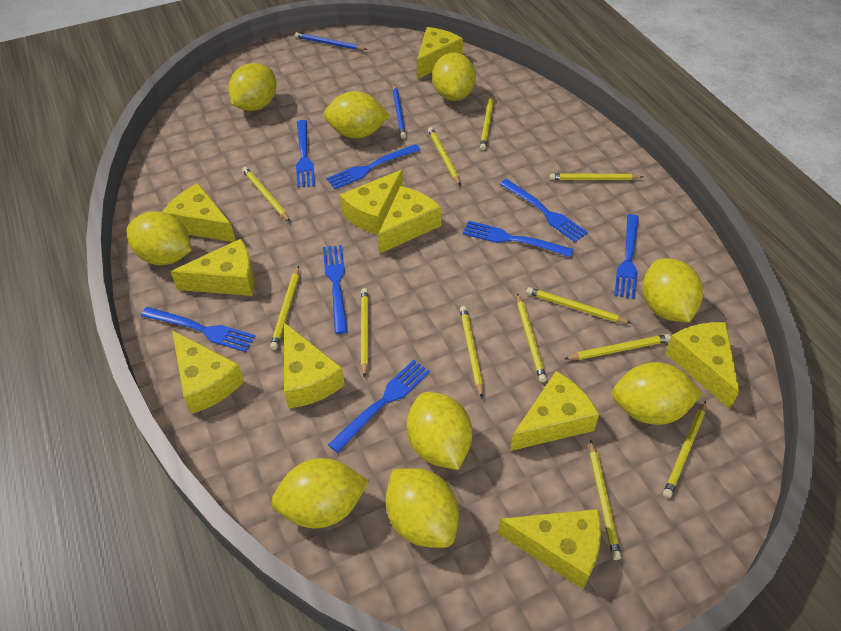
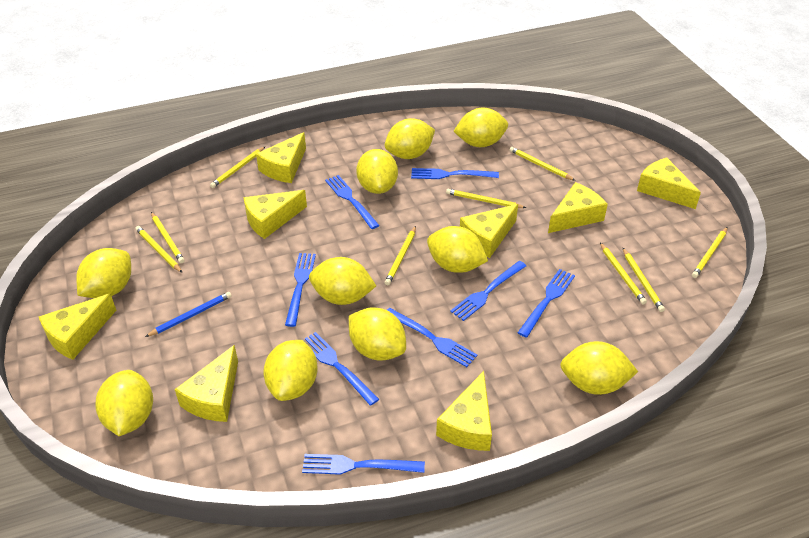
blue pencil: 2 -> 1
yellow cheese: 10 -> 8
yellow lemon: 9 -> 10
yellow pencil: 12 -> 9

